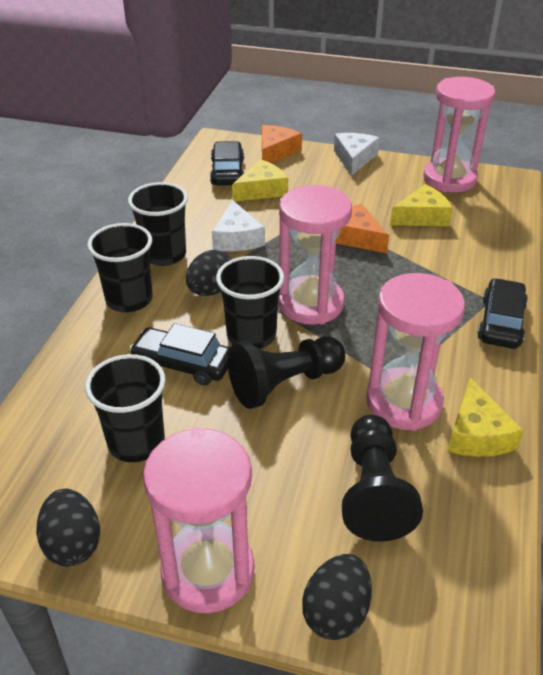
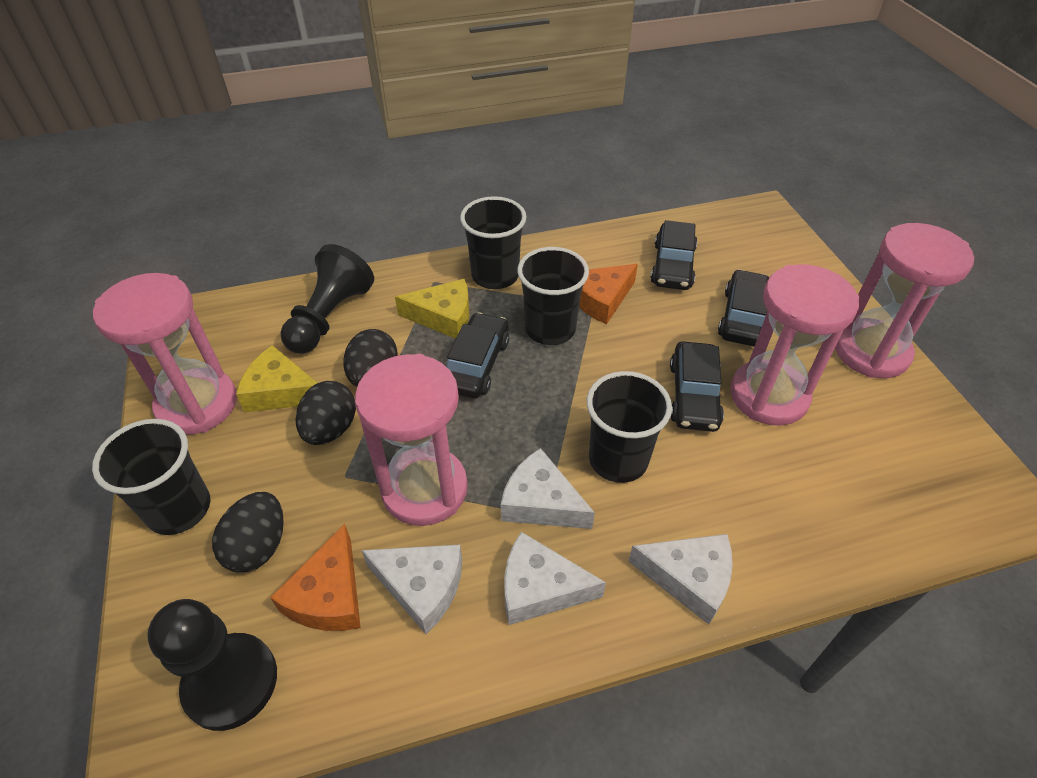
black car: 3 -> 4
white cheese: 2 -> 4
yellow cheese: 3 -> 2

